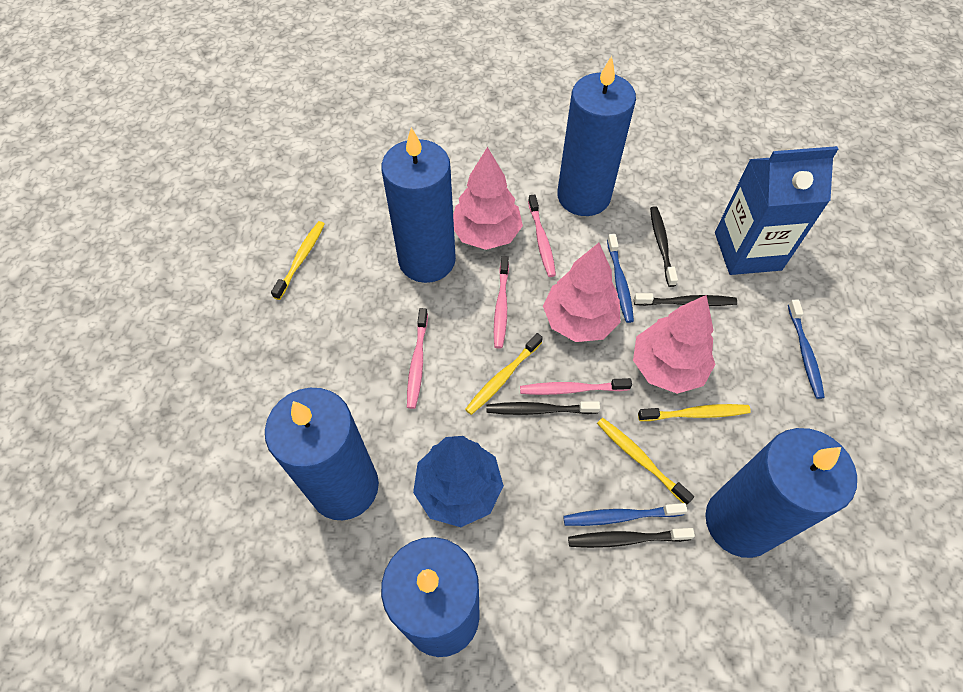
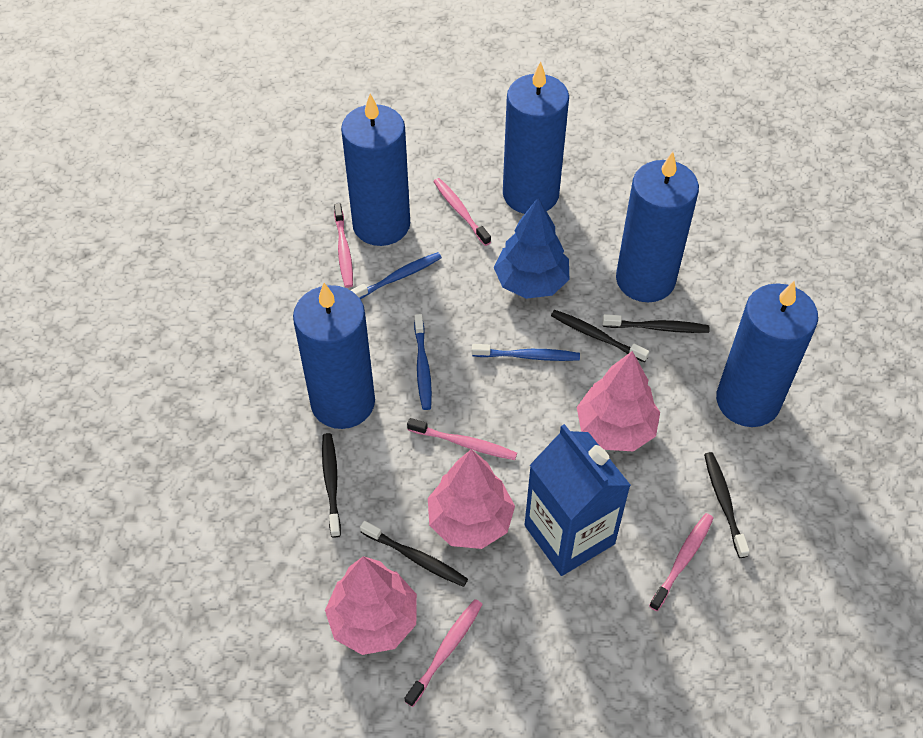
black toothbrush: 4 -> 5
pink toothbrush: 4 -> 5
yellow toothbrush: 4 -> 0

